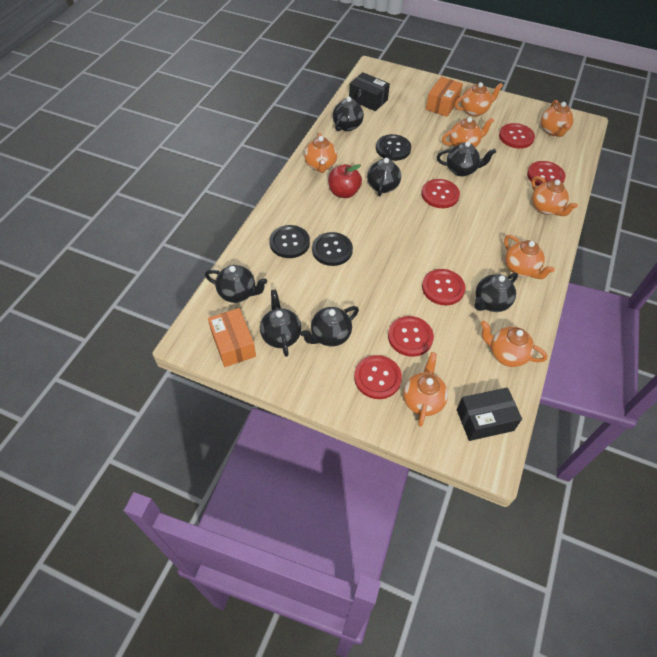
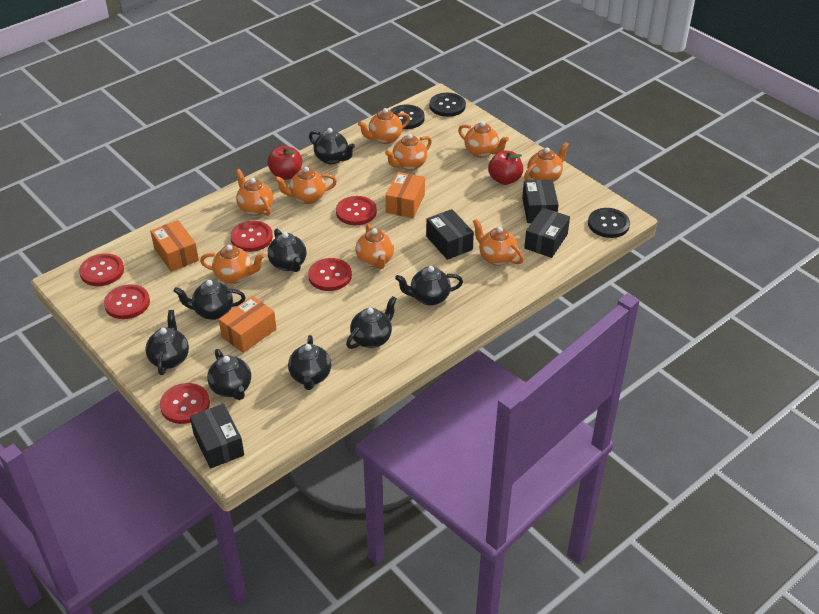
black box: 2 -> 4
black teapot: 7 -> 8
orange box: 2 -> 3
orange teapot: 8 -> 9
red apple: 1 -> 2

